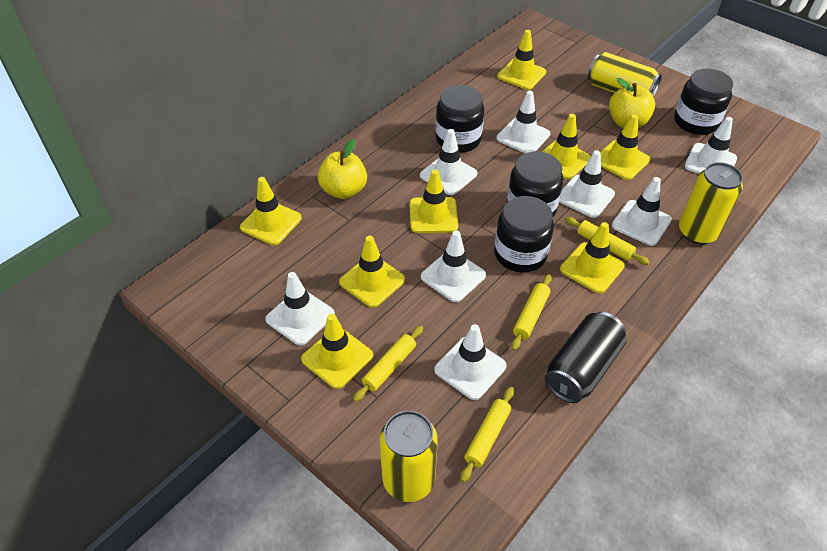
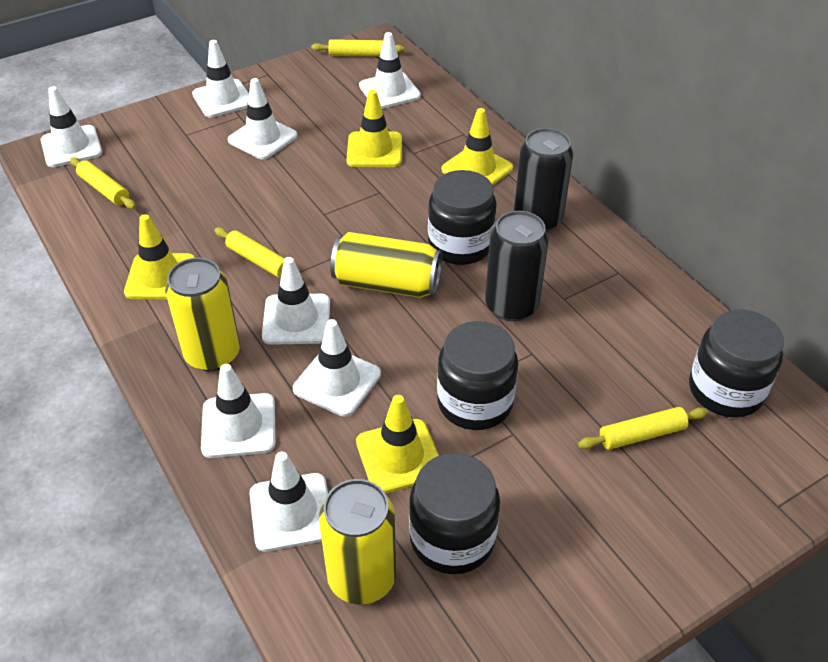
black can: 1 -> 2
yellow apple: 2 -> 0
yellow traffic cone: 8 -> 4

